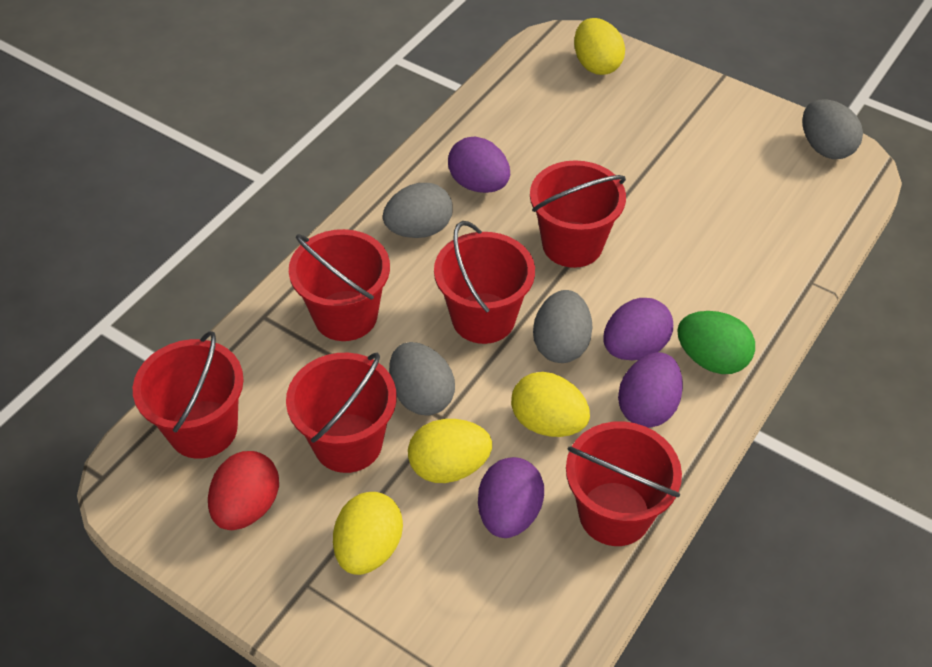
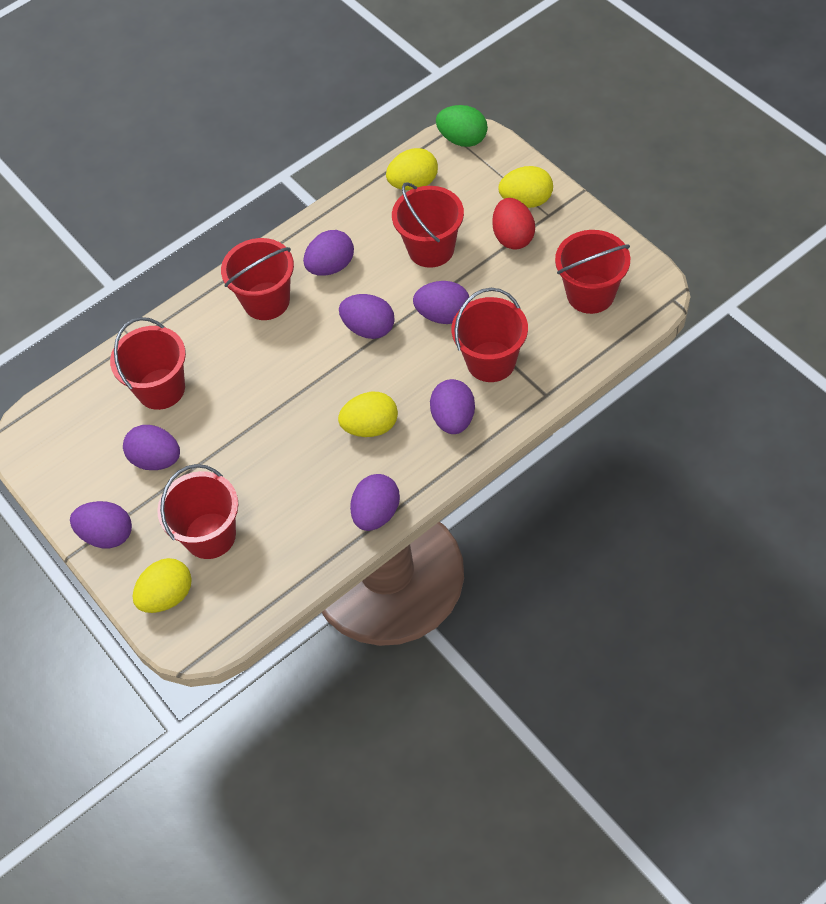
grey egg: 4 -> 0
purple egg: 4 -> 7

